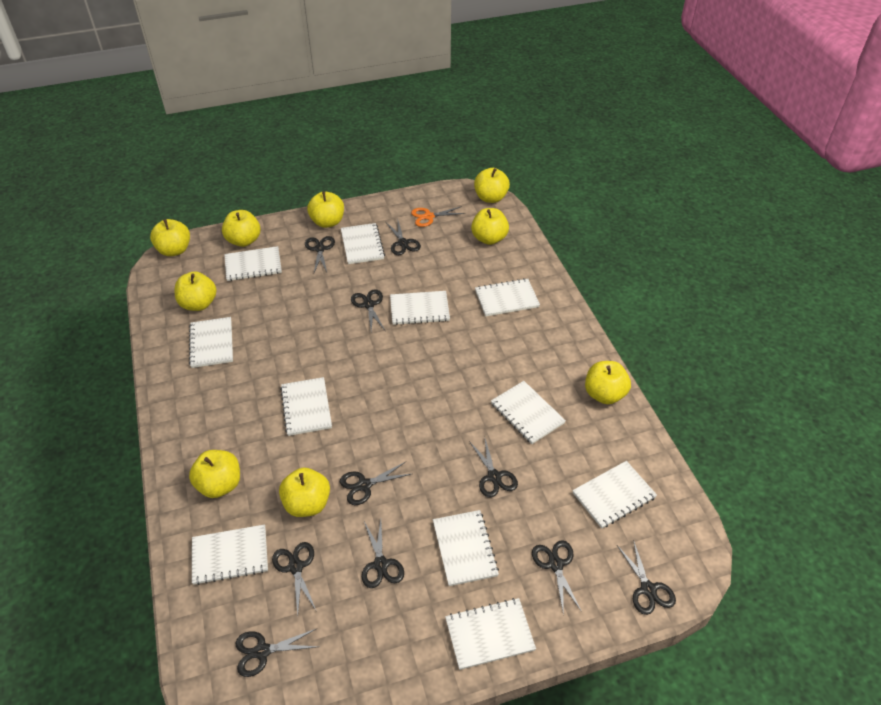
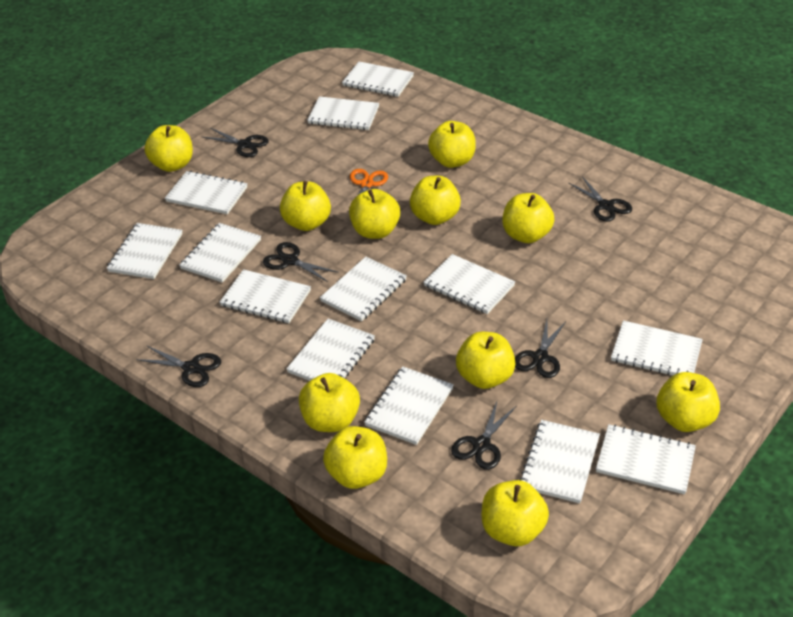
black scissors: 10 -> 6
white notebook: 11 -> 13
yellow apple: 9 -> 11

